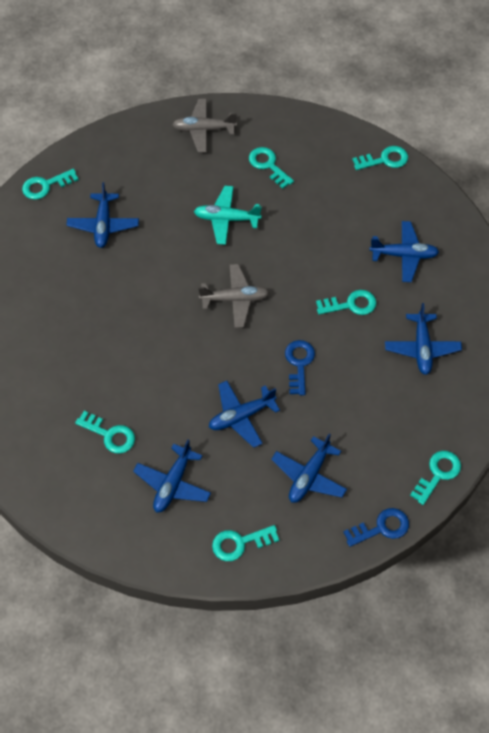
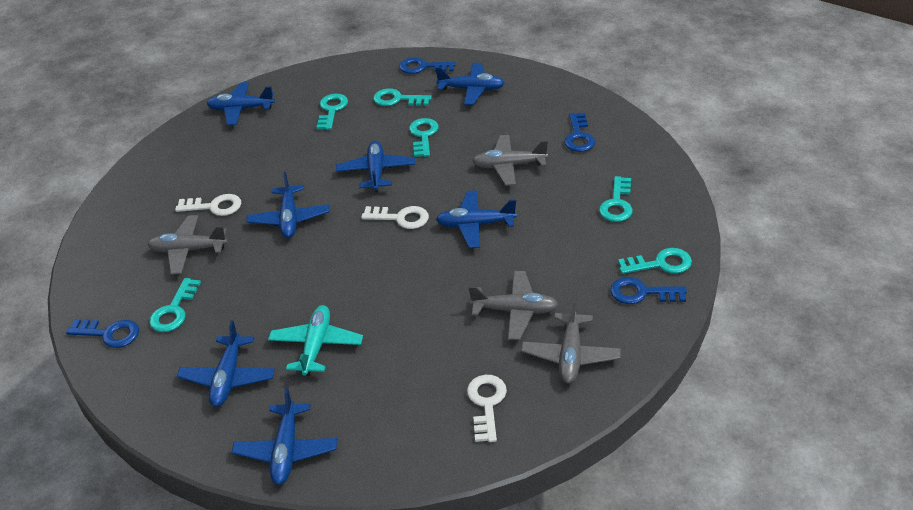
blue key: 2 -> 4
blue plane: 6 -> 7
grey plane: 2 -> 4
turquoise key: 7 -> 6
white key: 0 -> 3

